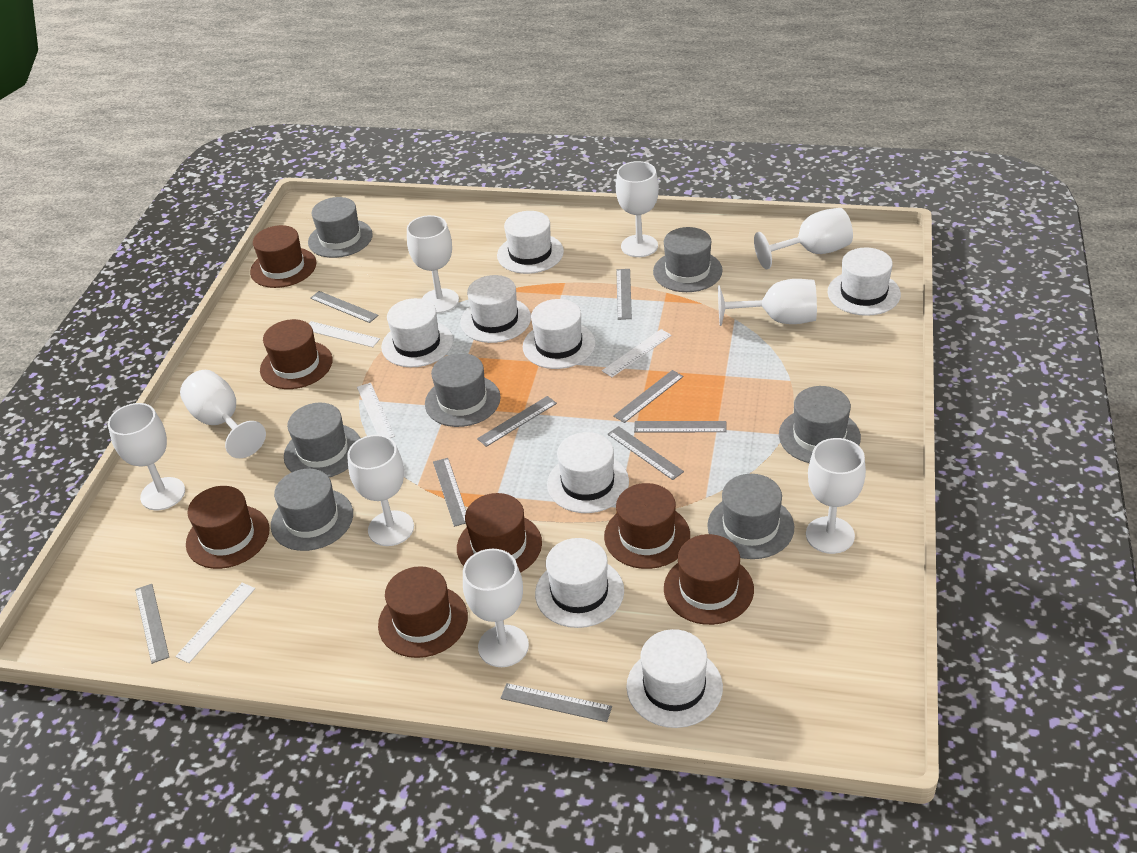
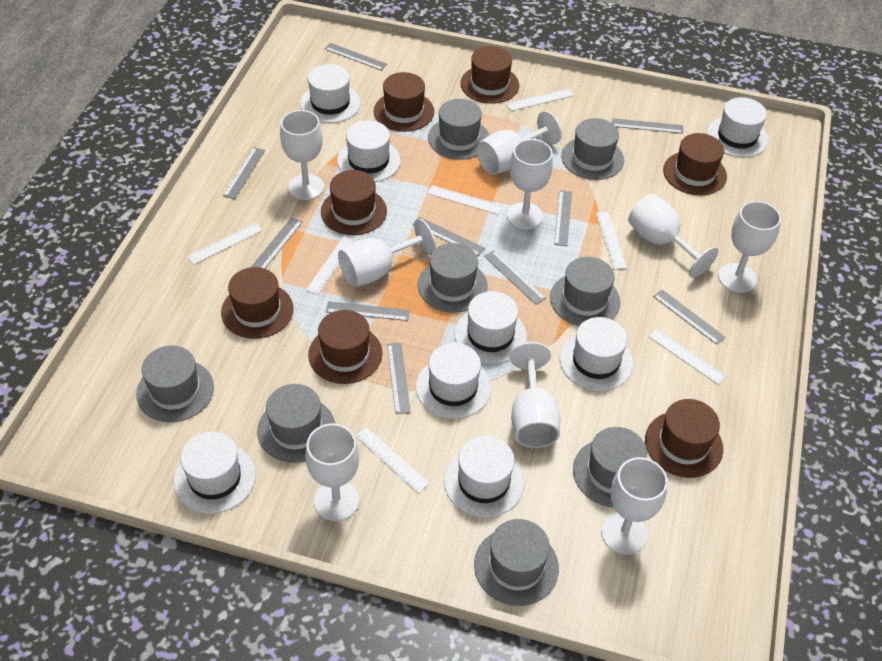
grey hat: 7 -> 8
grey ruler: 9 -> 10
white ruler: 4 -> 7

